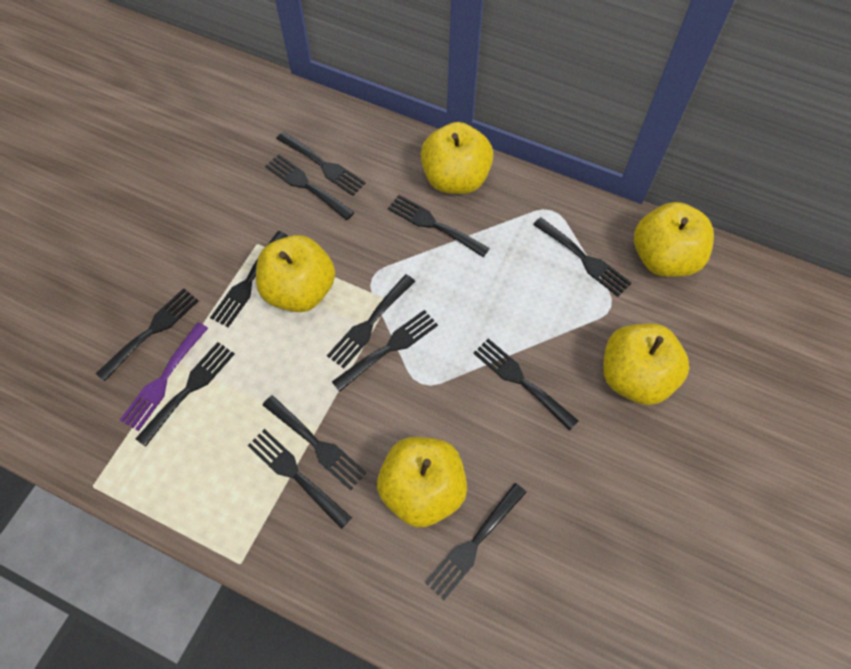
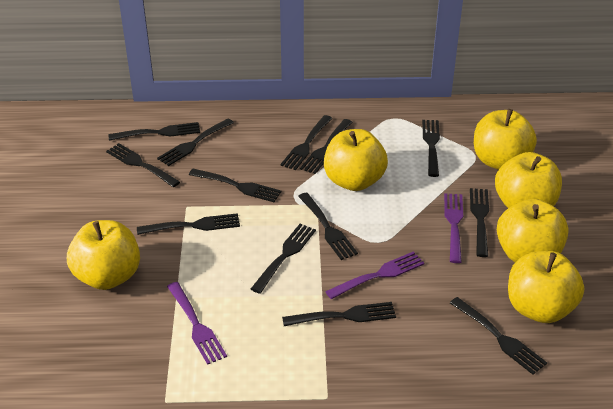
purple fork: 1 -> 3
yellow apple: 5 -> 6

